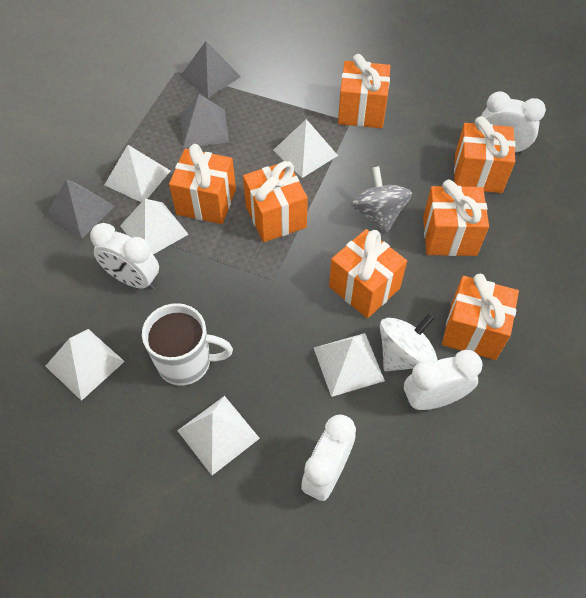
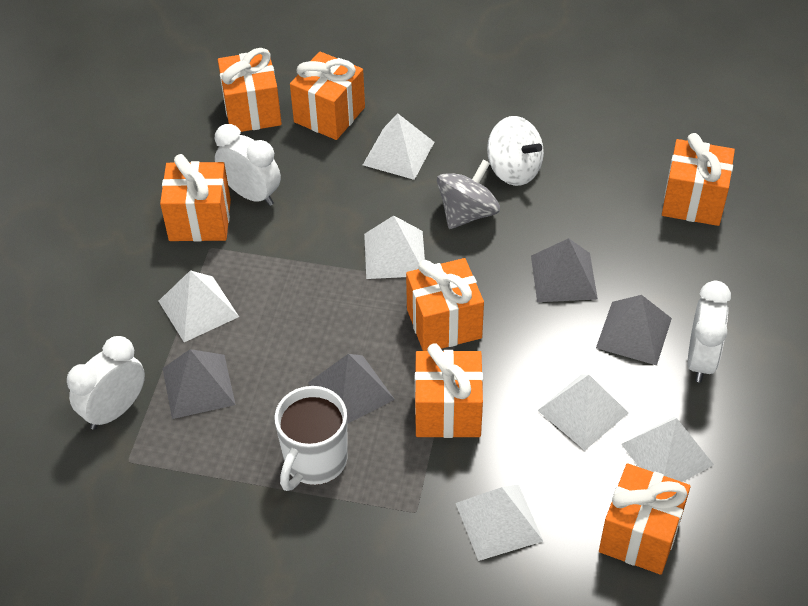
grey pyramid: 3 -> 4
white clock: 4 -> 3

